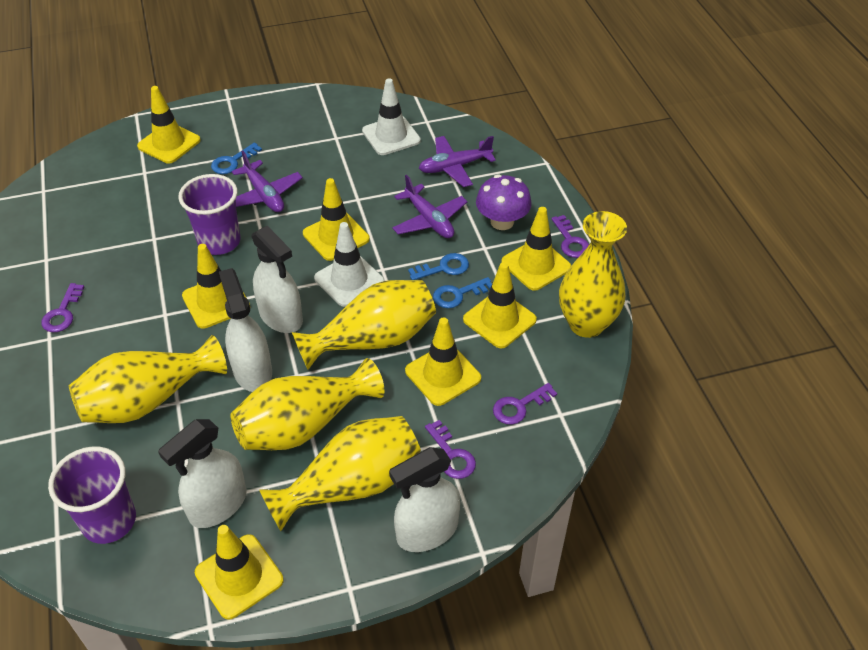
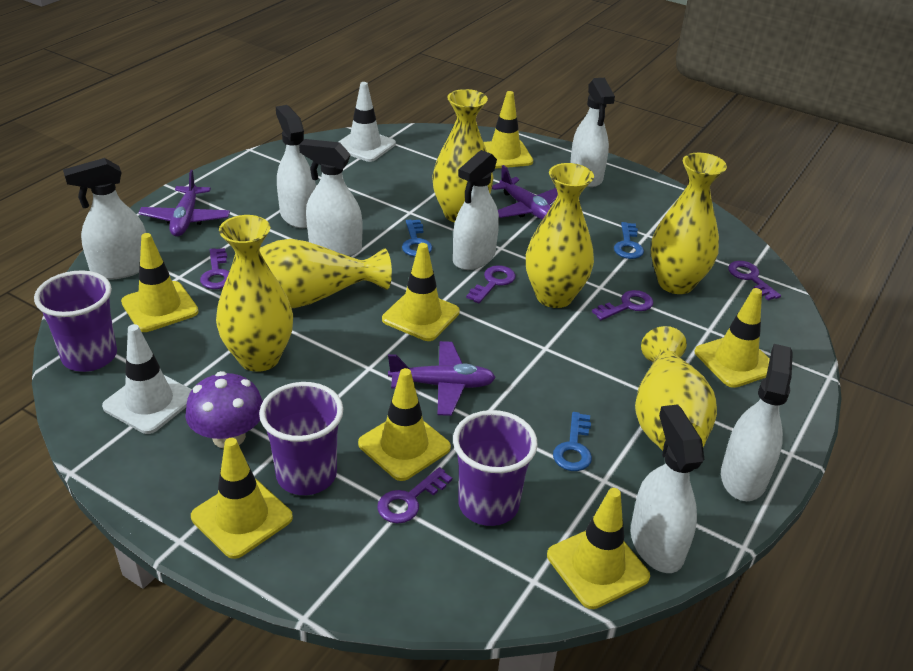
purple cup: 2 -> 3
purple key: 4 -> 5
white spray bottle: 4 -> 7
yellow vase: 5 -> 6

